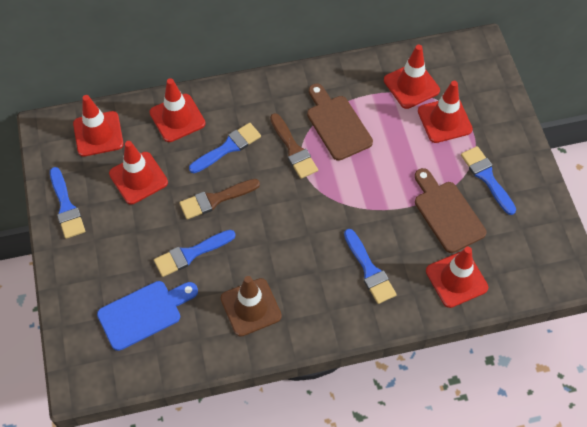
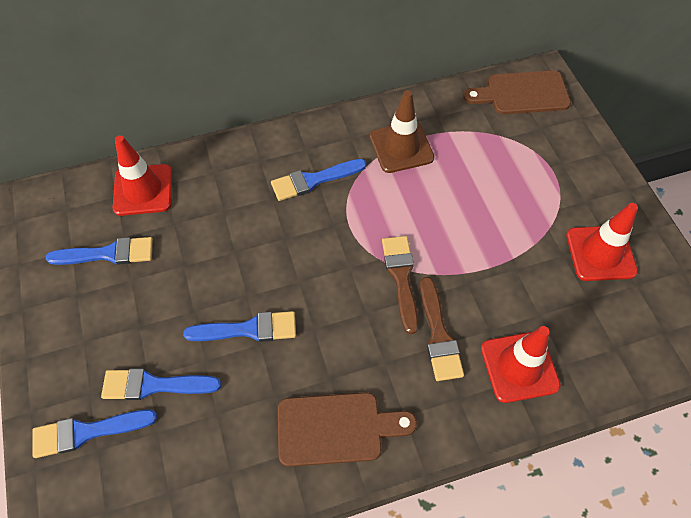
blue cutting board: 1 -> 0
red traffic cone: 6 -> 3

